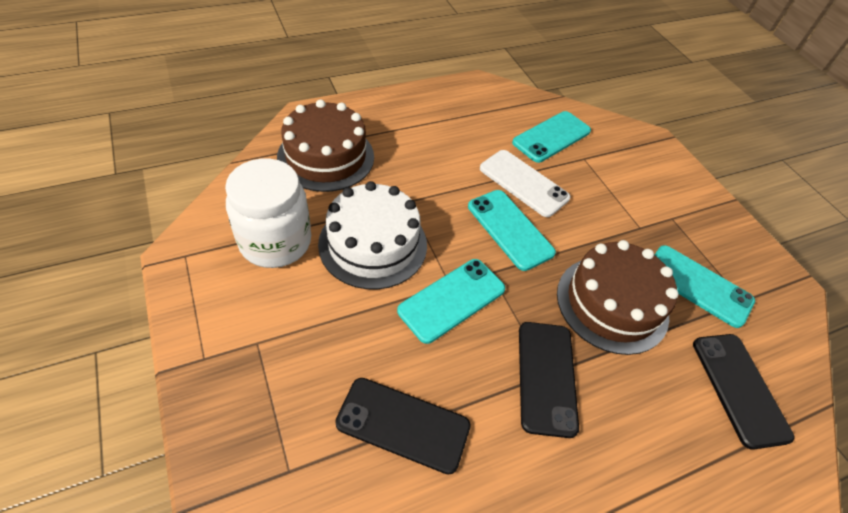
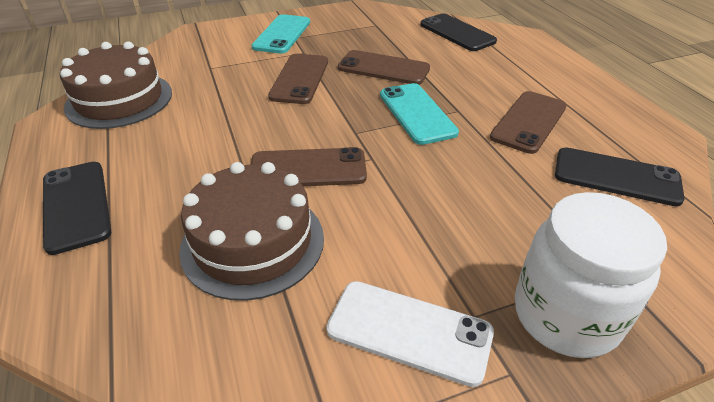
brown phone: 0 -> 4
turquoise phone: 4 -> 2
white cake: 1 -> 0

